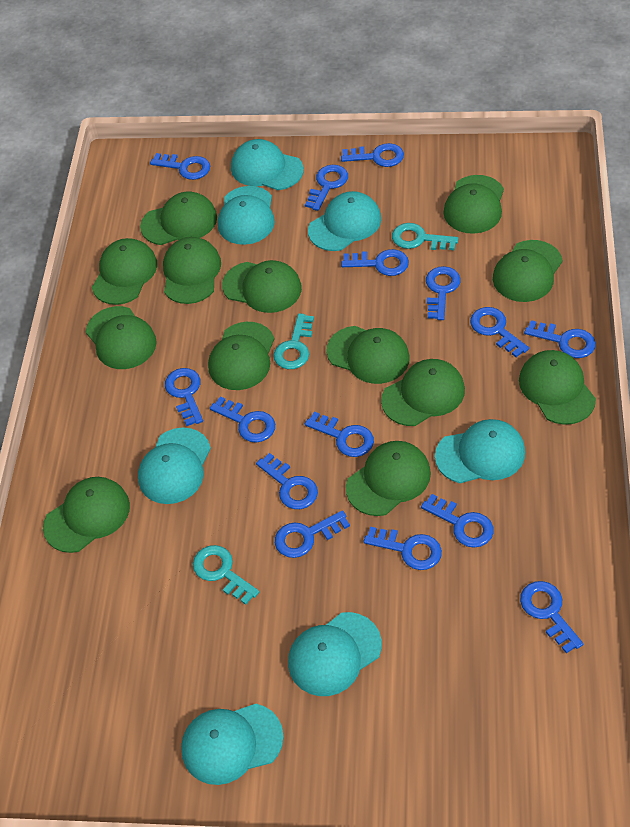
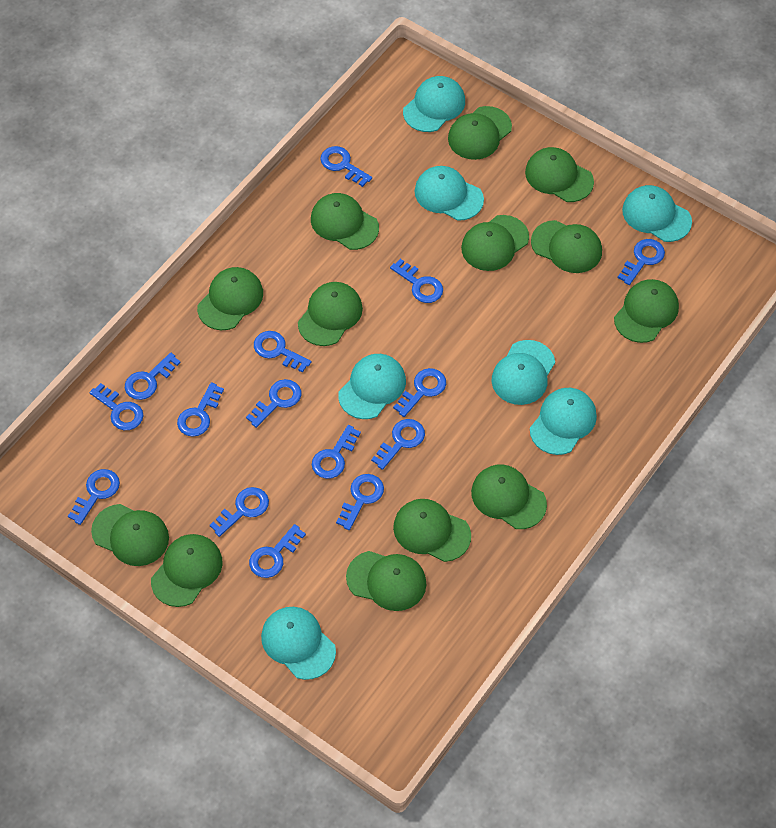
turquoise key: 3 -> 0

